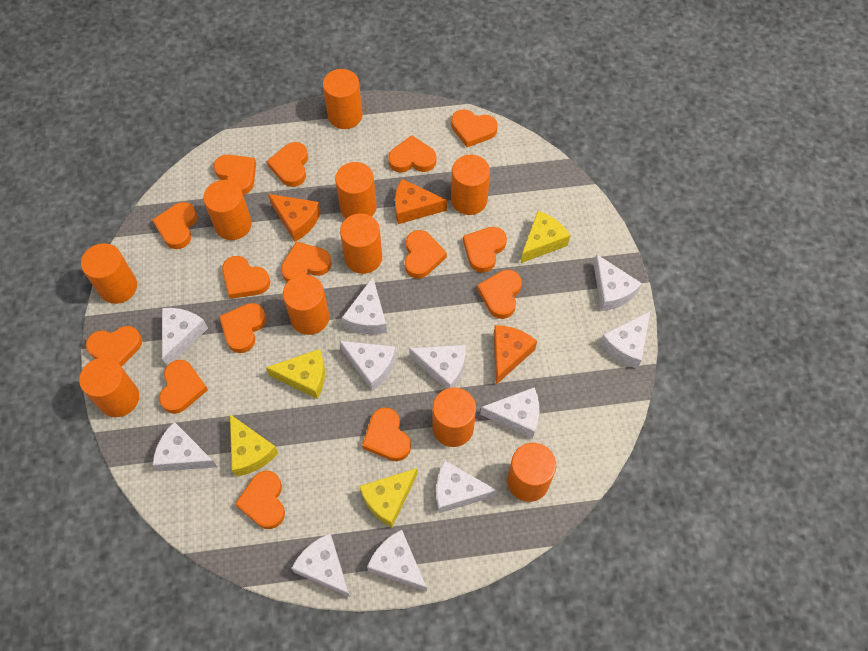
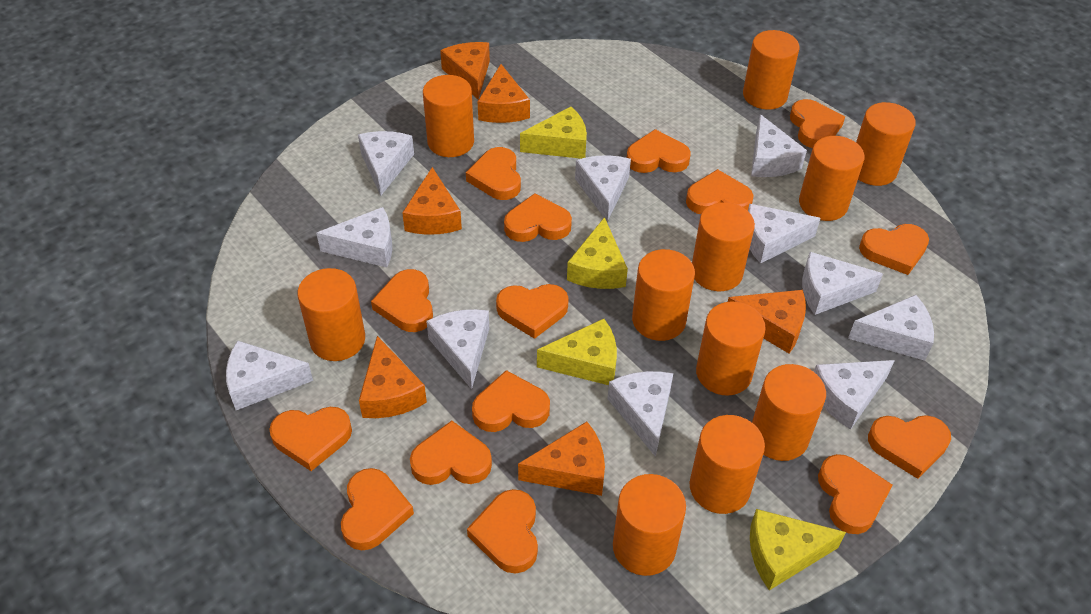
orange cheese: 3 -> 6
orange cylinder: 10 -> 11

